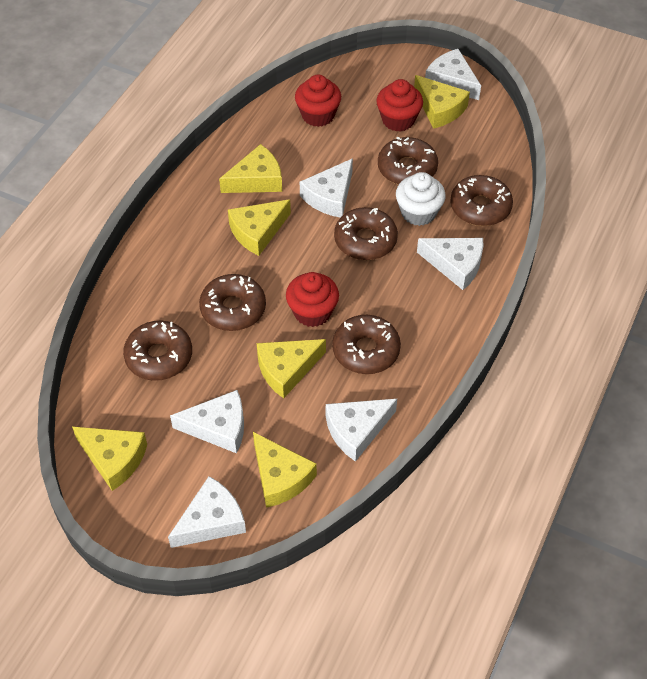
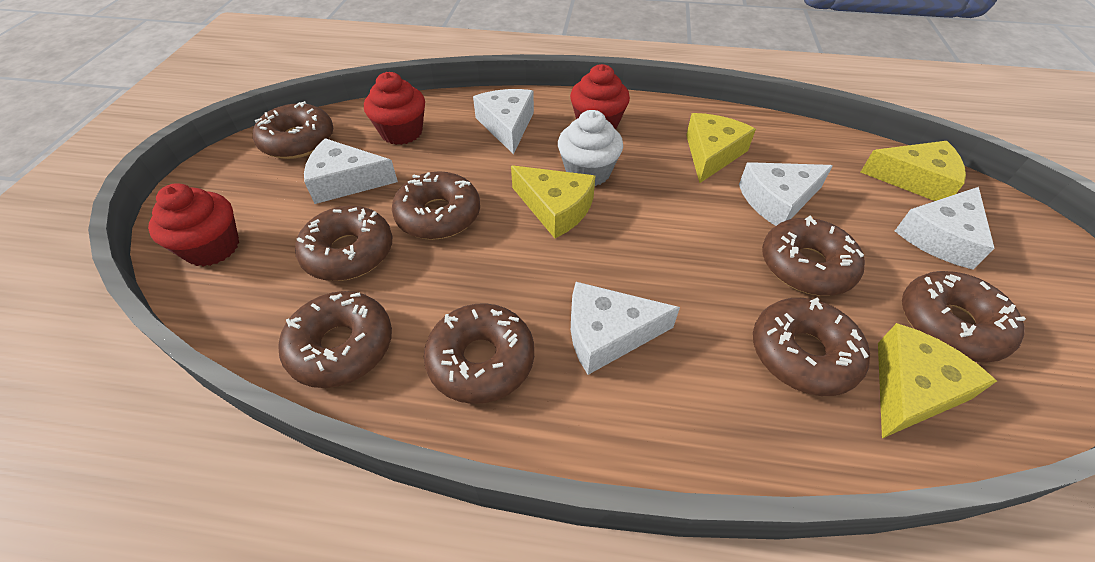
brown donut: 6 -> 8
white cheese: 6 -> 5
yellow cheese: 6 -> 4

